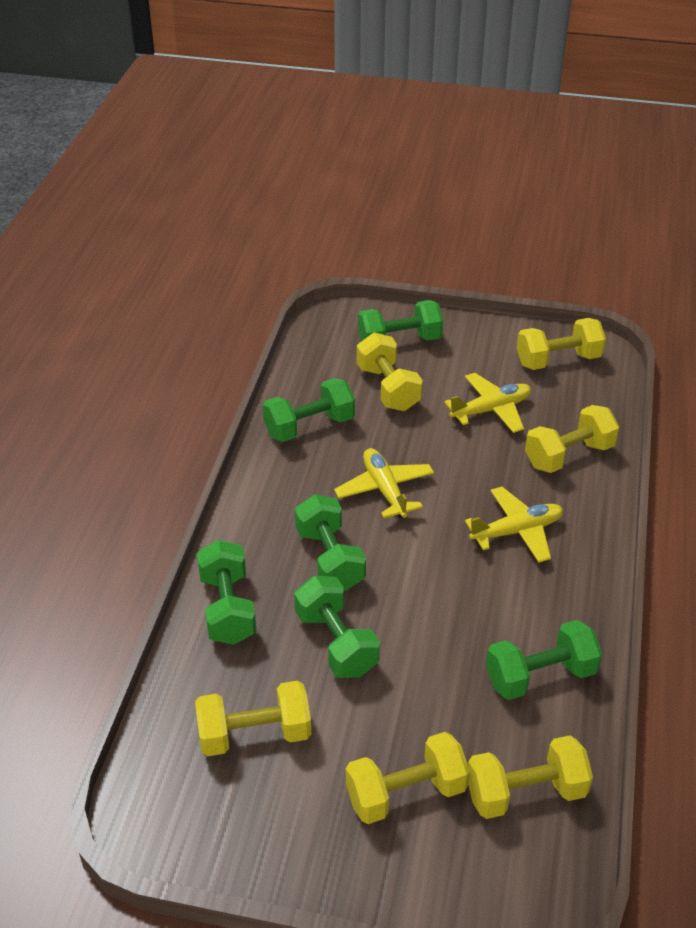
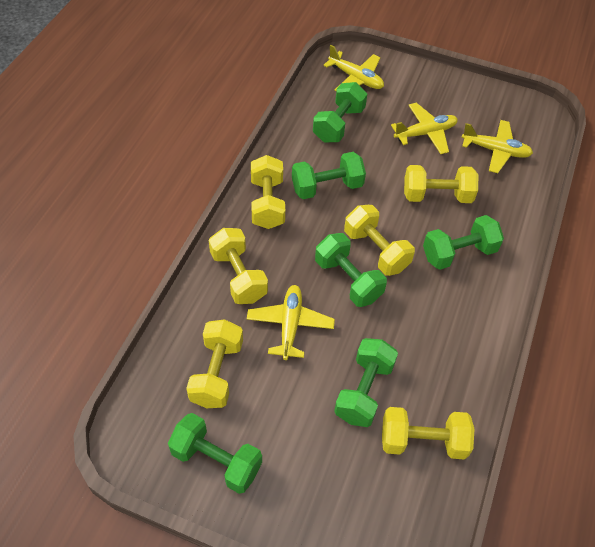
yellow plane: 3 -> 4

